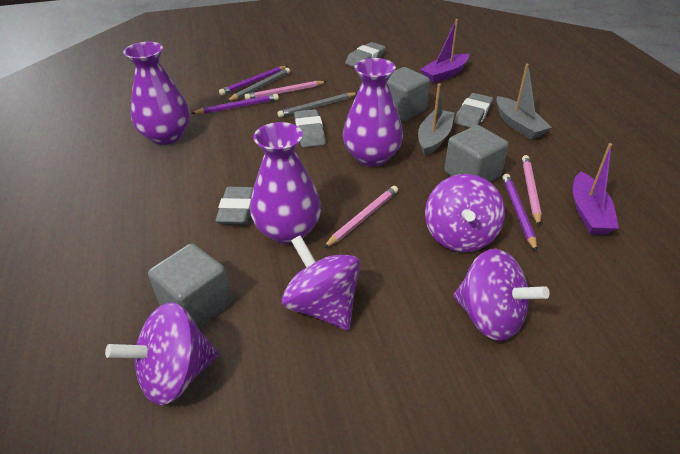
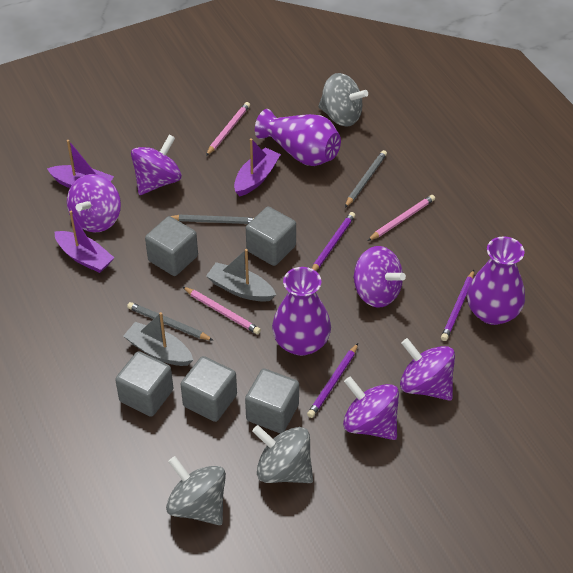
grey cube: 3 -> 5
grey eraser: 4 -> 0
grey pencil: 2 -> 3
grey spinning top: 0 -> 3
purple boat: 2 -> 3
purple spinning top: 4 -> 5

